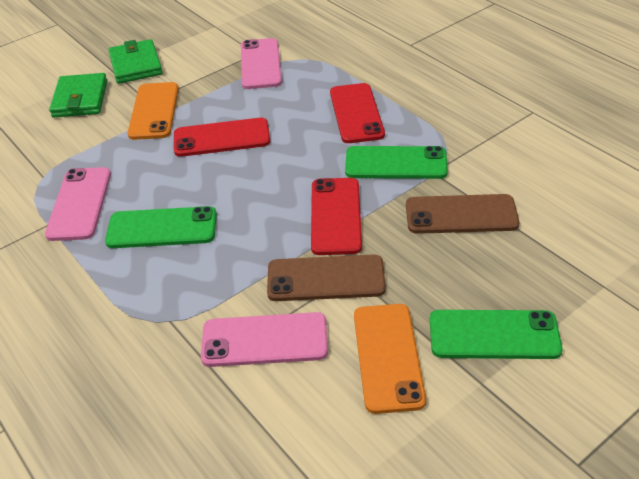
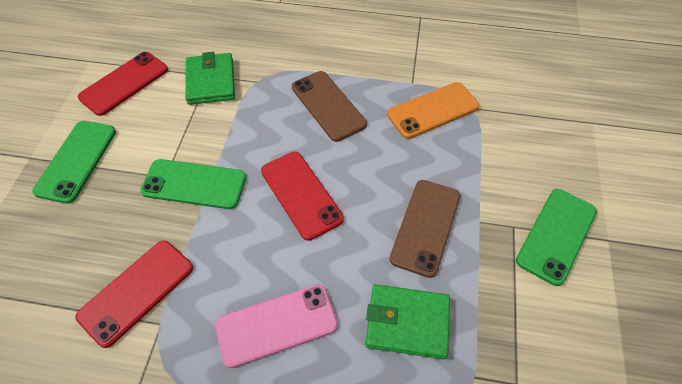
orange phone: 2 -> 1
pink phone: 3 -> 1

